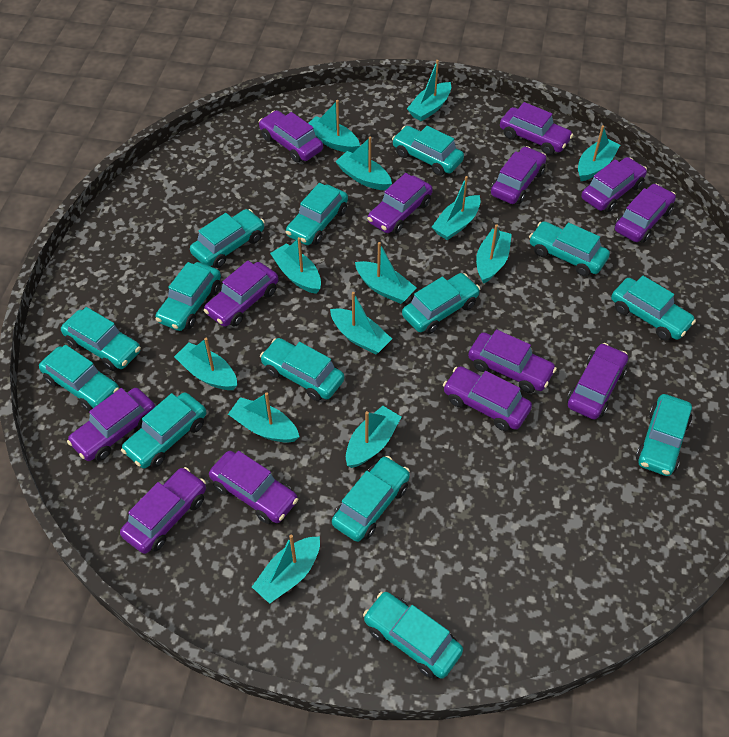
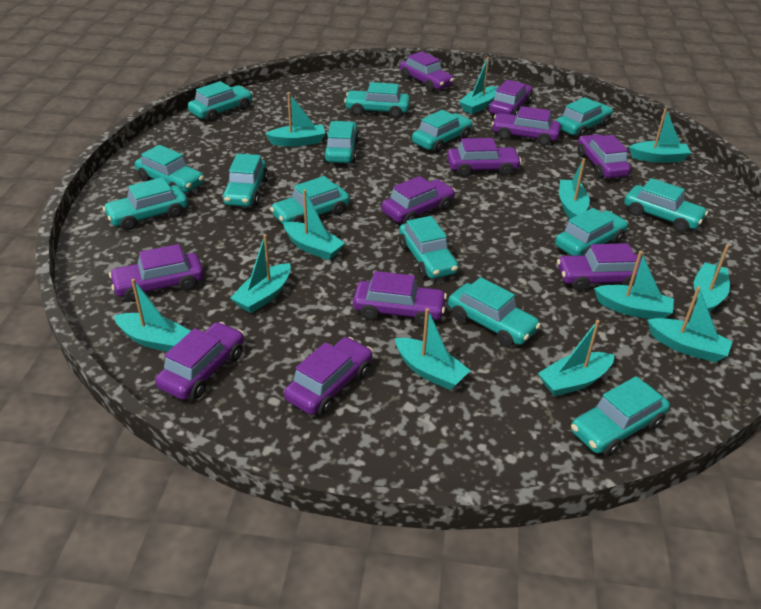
purple car: 13 -> 11
turquoise boat: 13 -> 12

